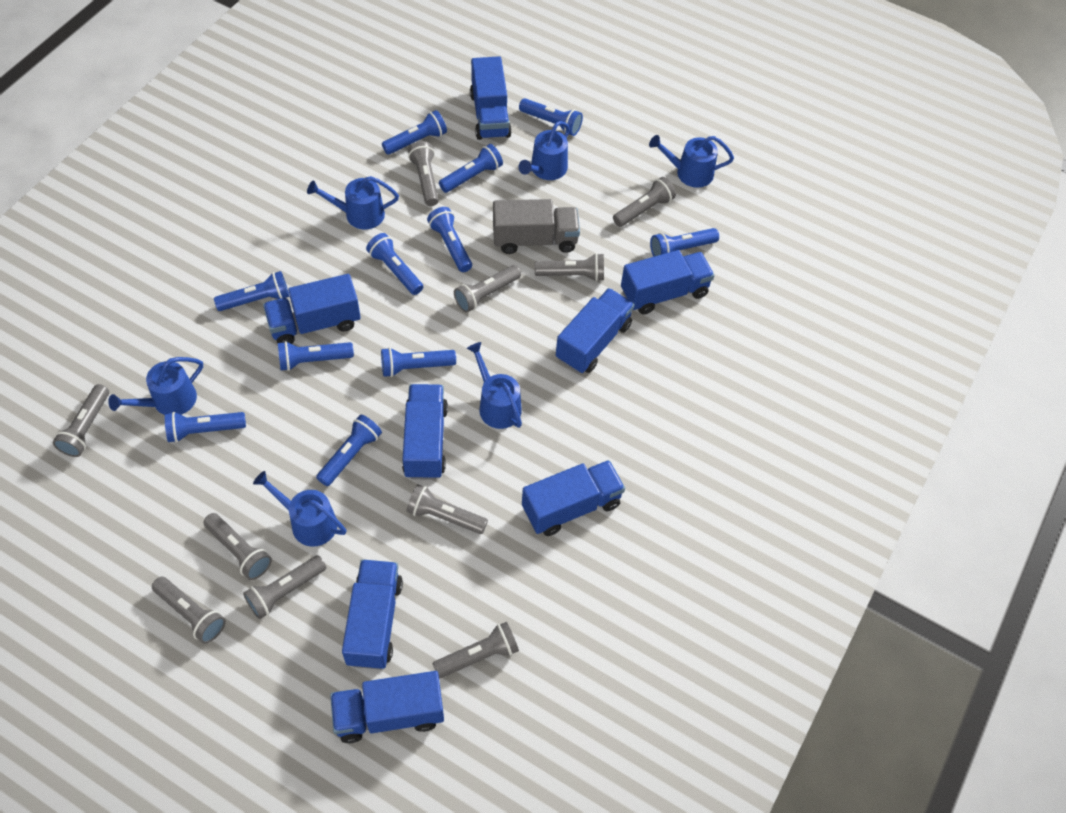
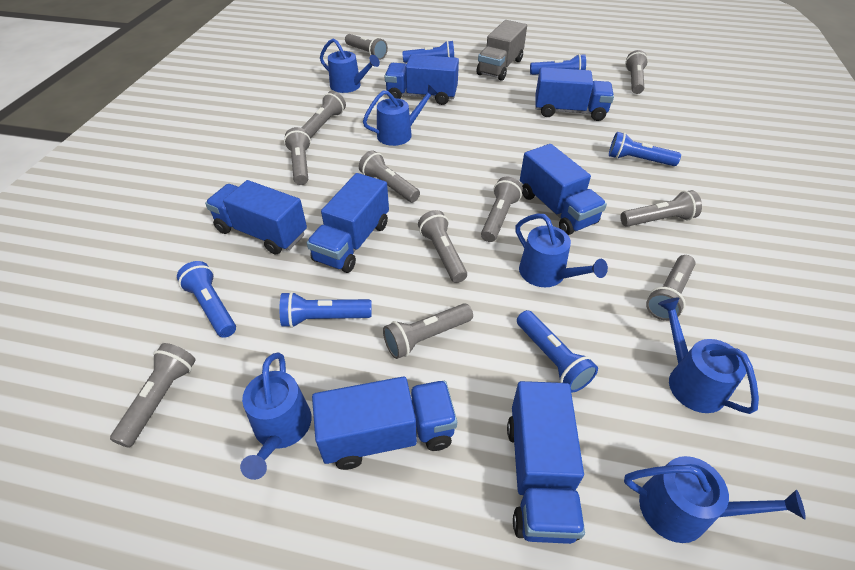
blue flashlight: 11 -> 6
blue truck: 8 -> 7
grey flashlight: 10 -> 11

